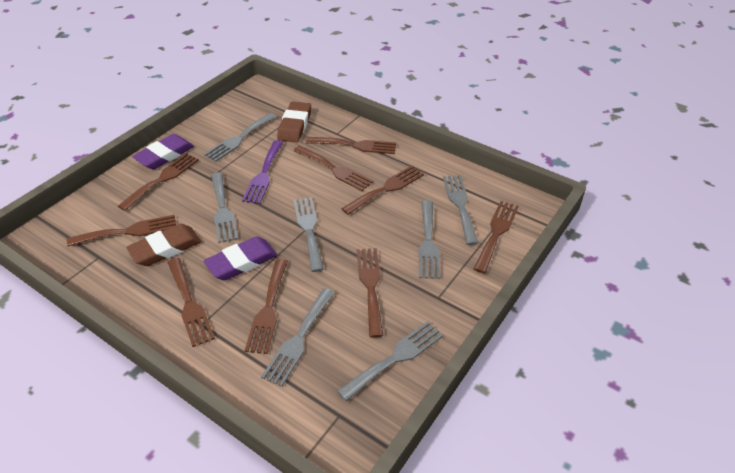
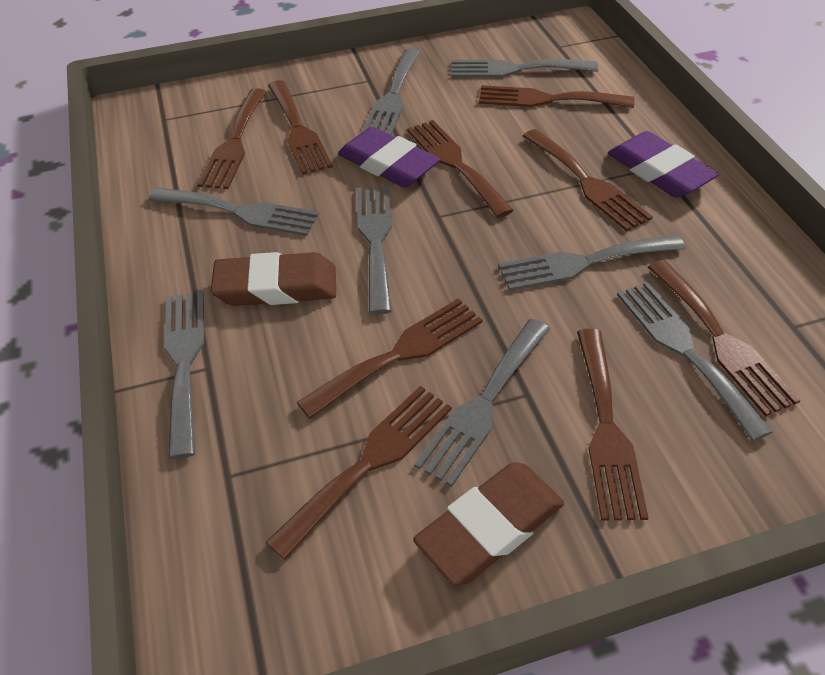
grey fork: 7 -> 8
purple fork: 1 -> 0

